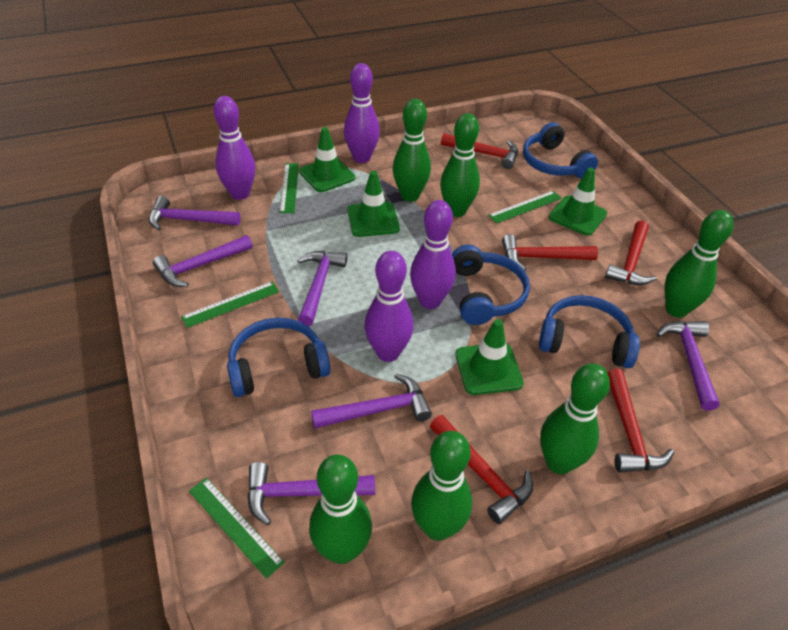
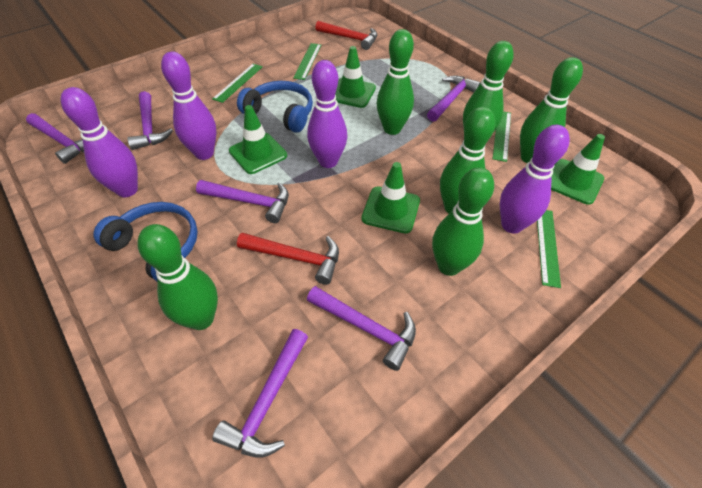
blue headphones: 4 -> 2
red hammer: 5 -> 2

